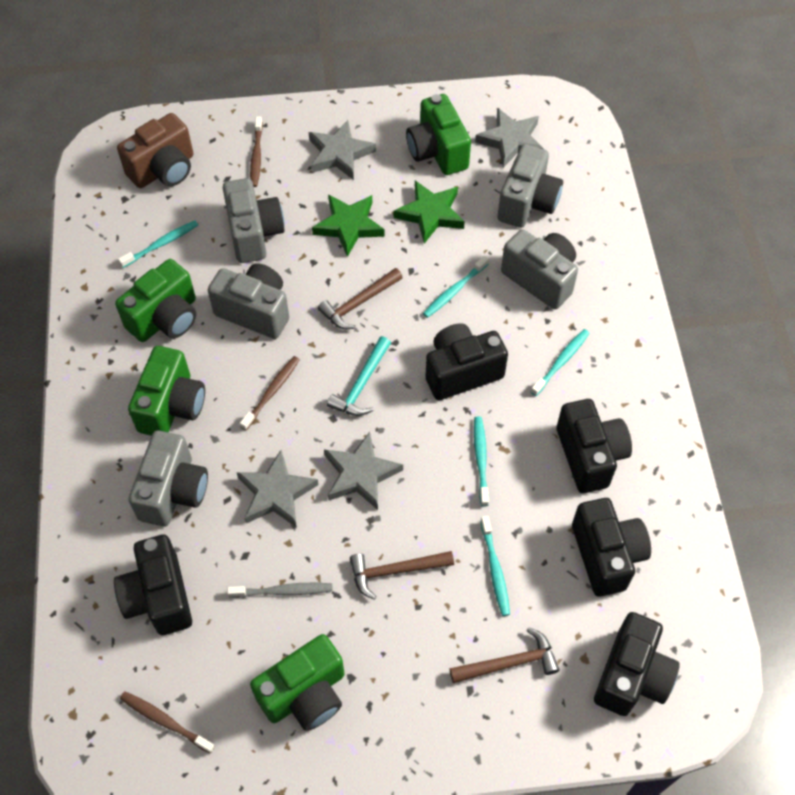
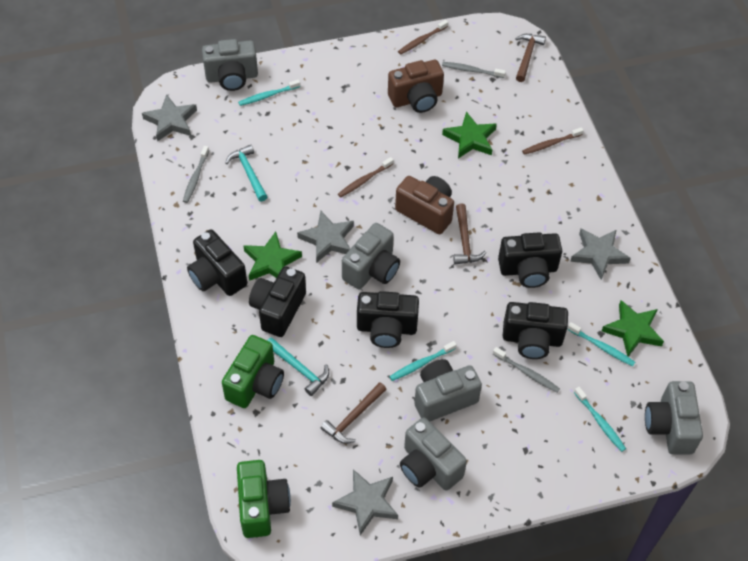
brown camera: 1 -> 2
green camera: 4 -> 2
green star: 2 -> 3
grey toothbrush: 1 -> 3
turquoise hammer: 1 -> 2
turquoise toothbrush: 5 -> 4

